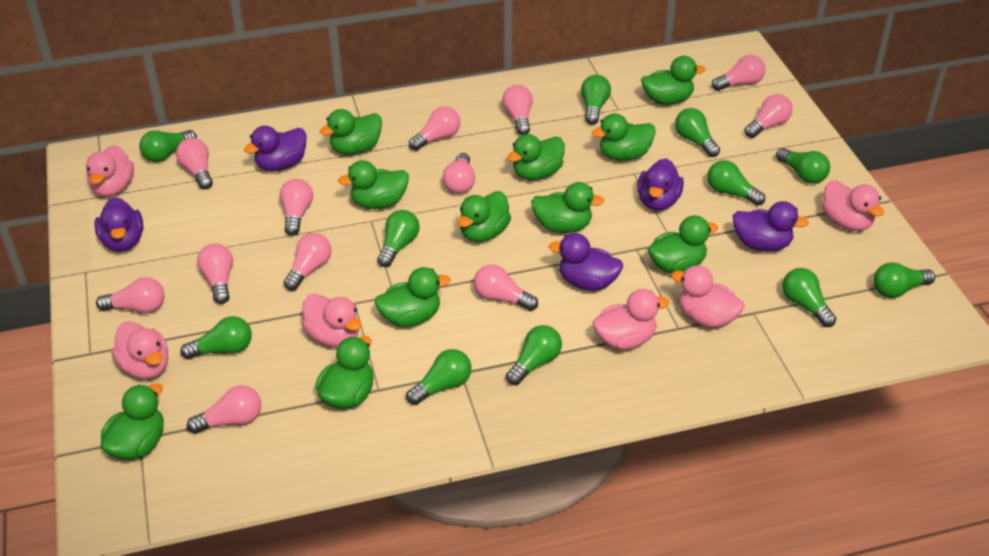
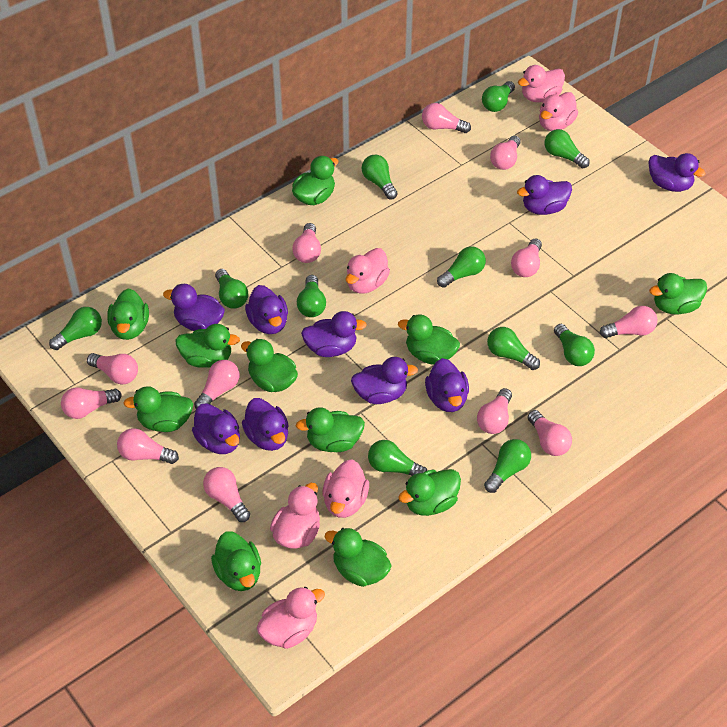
purple duck: 5 -> 9

